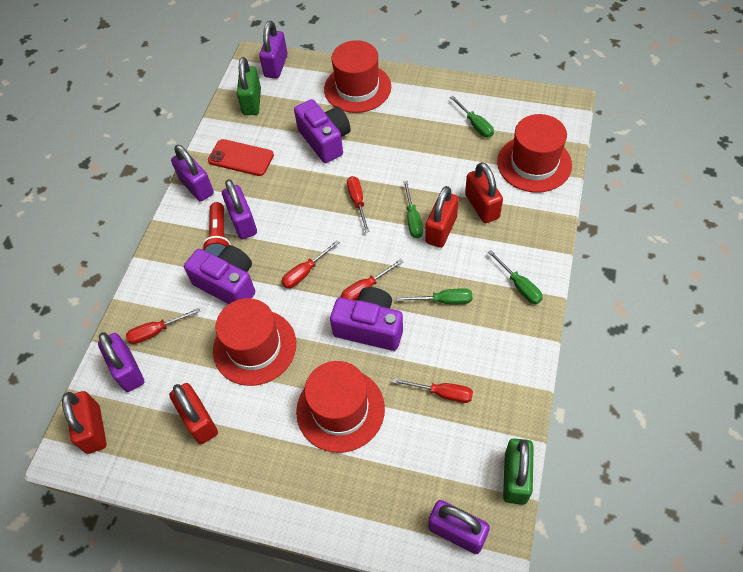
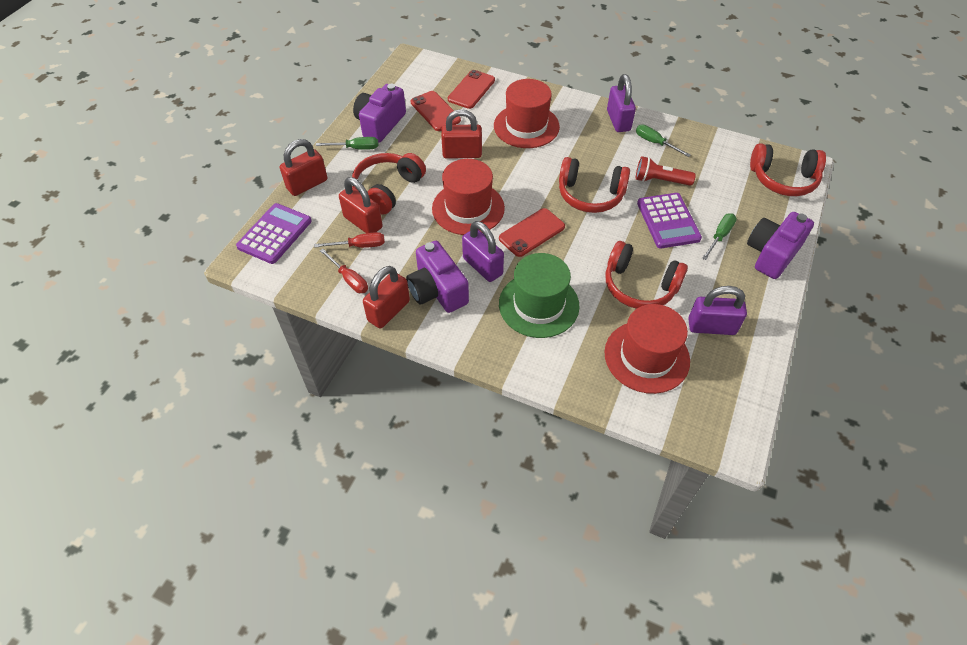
green hat: 0 -> 1
green padlock: 2 -> 0
green screwdriver: 4 -> 3
purple calculator: 0 -> 2
purple padlock: 5 -> 3
red hat: 4 -> 3
red headphones: 0 -> 4
red phone: 1 -> 3
red screwdriver: 5 -> 2

